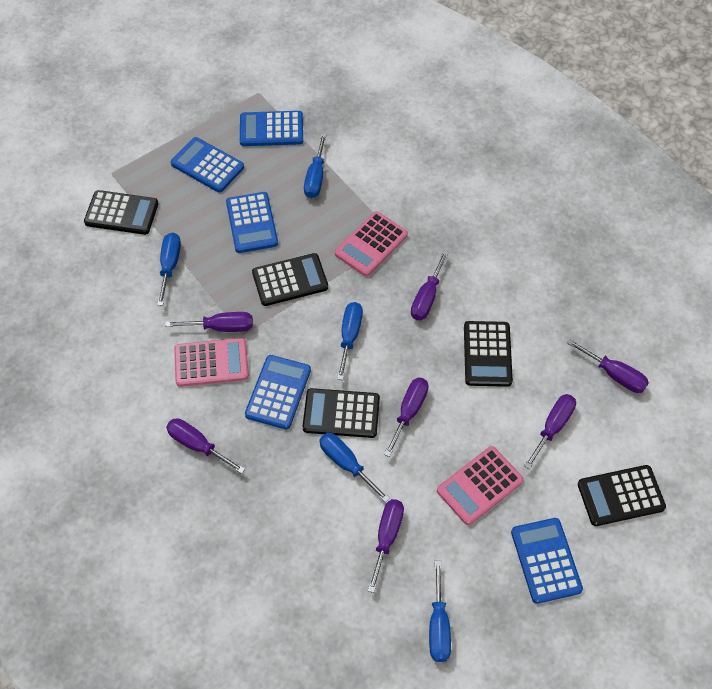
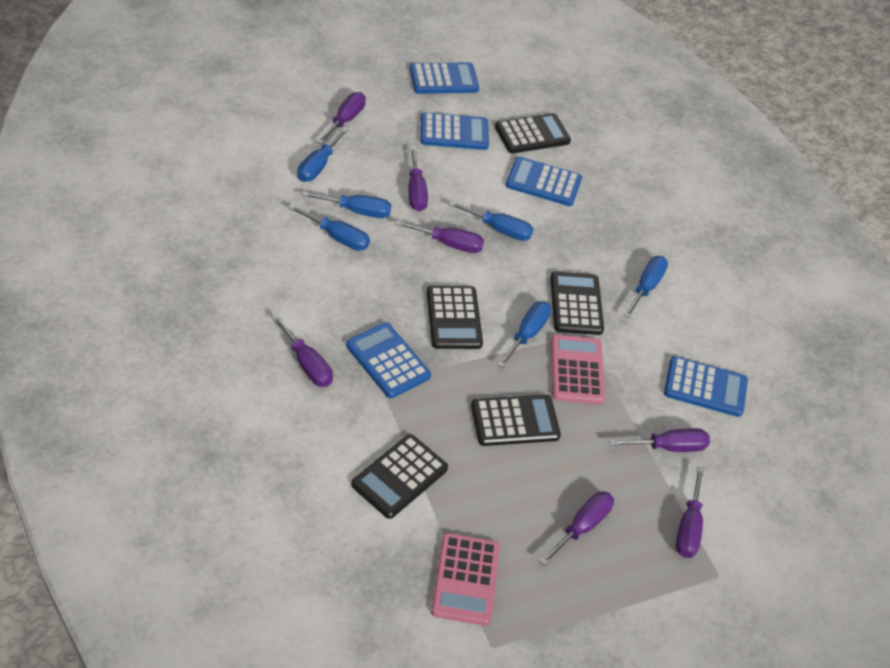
blue screwdriver: 5 -> 6
pink calculator: 3 -> 2

